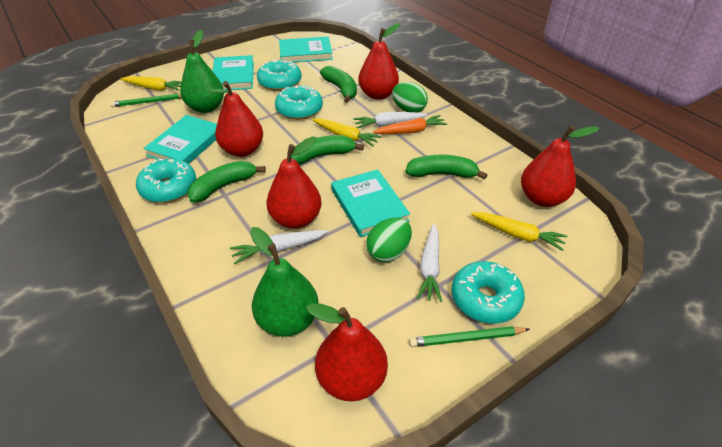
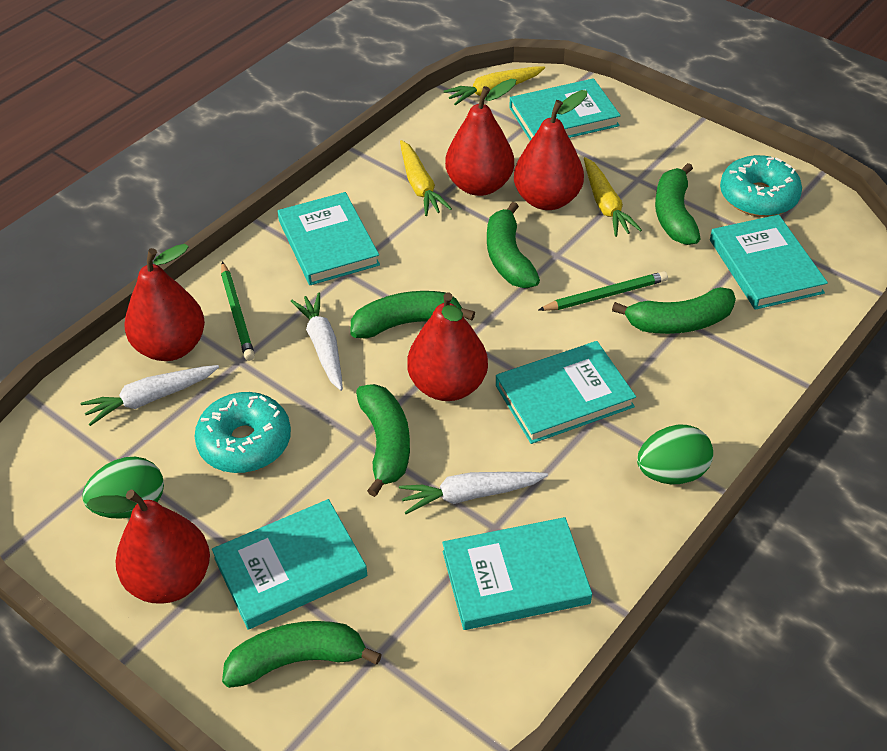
green banana: 4 -> 6
green pear: 2 -> 0
orange carrot: 1 -> 0
turquoise book: 4 -> 6
turquoise donut: 4 -> 2

